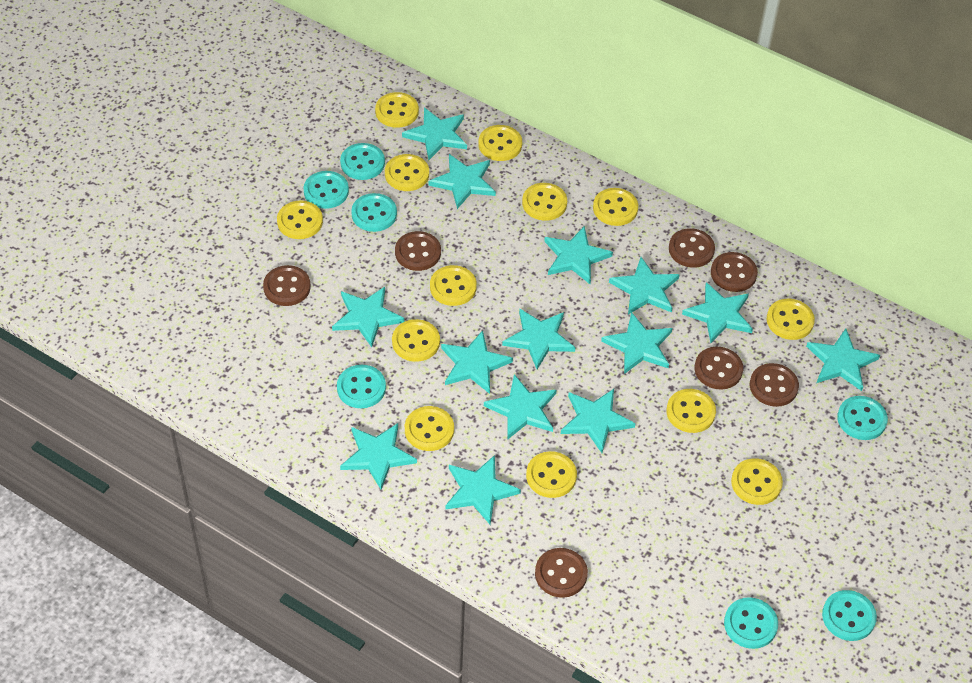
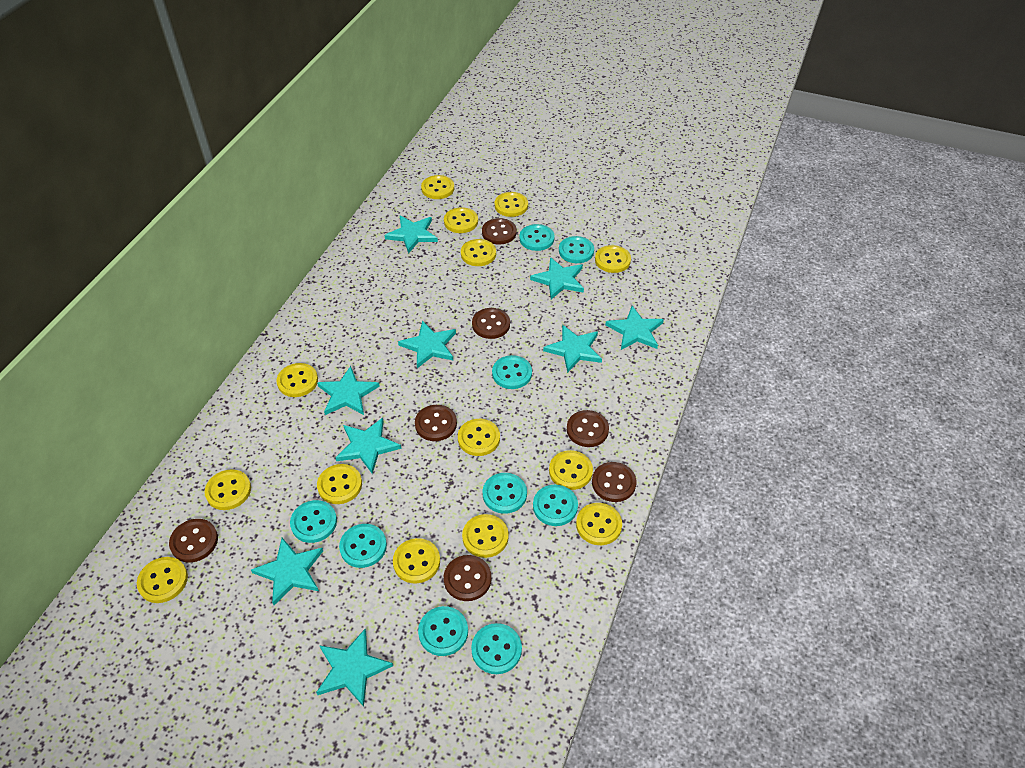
turquoise button: 7 -> 9
turquoise star: 14 -> 9
yellow button: 13 -> 14

